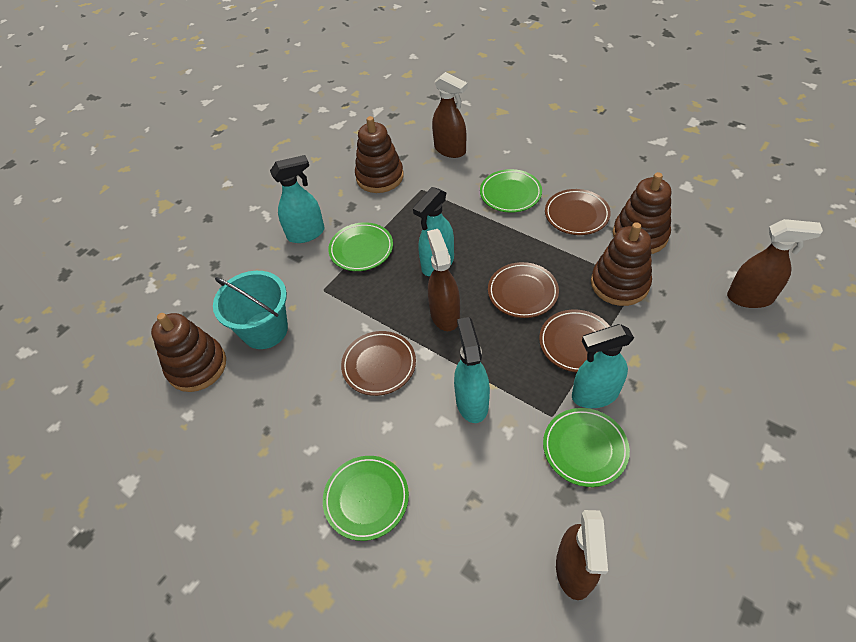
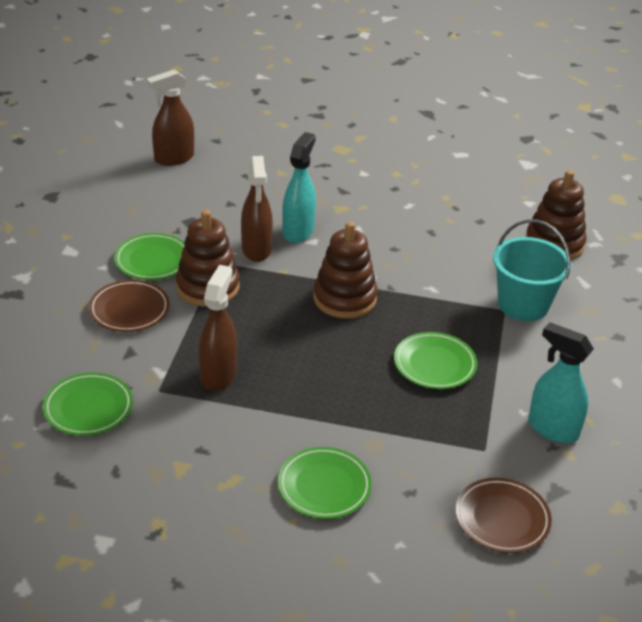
brown plate: 4 -> 2
brown spray bottle: 4 -> 3
brown stacking toy: 4 -> 3
turquoise spray bottle: 4 -> 2

